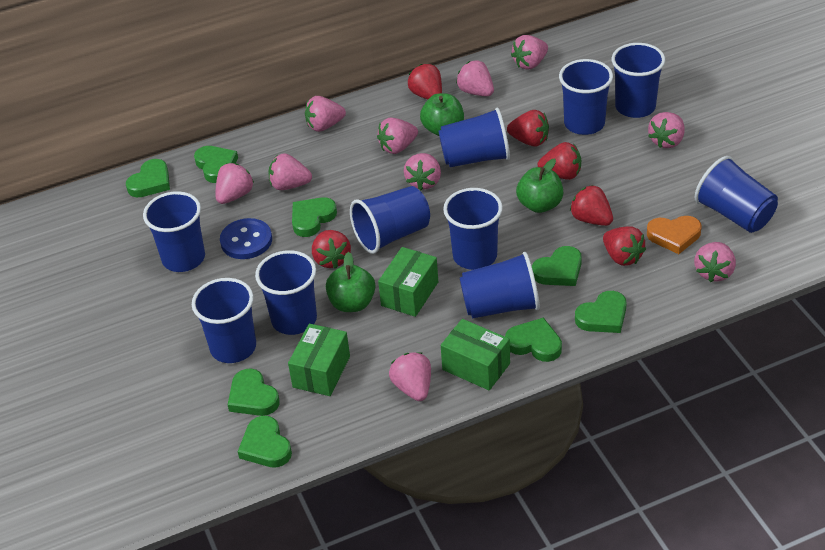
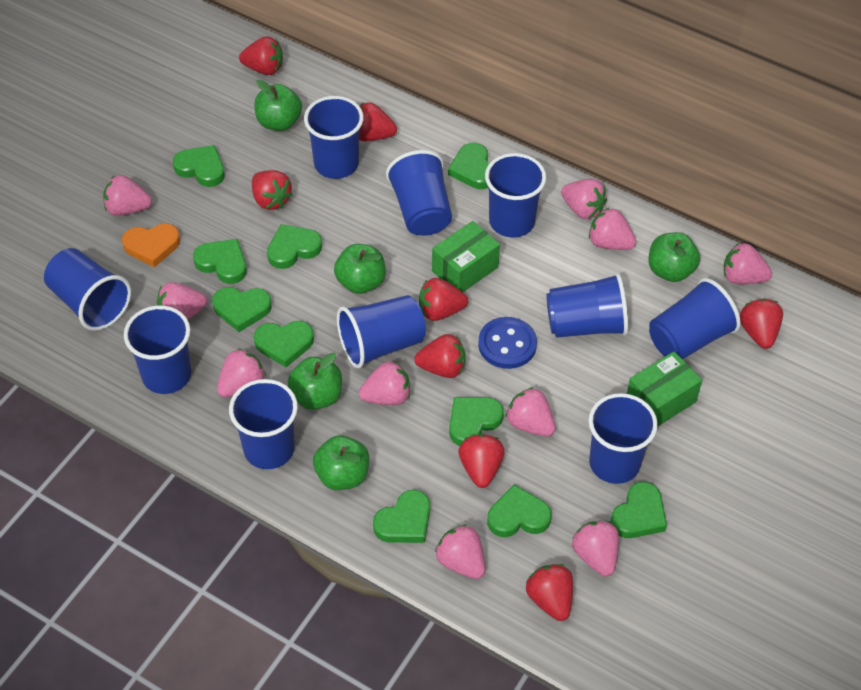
green apple: 3 -> 5
green box: 3 -> 2
green heart: 8 -> 10
red strawberry: 6 -> 8

